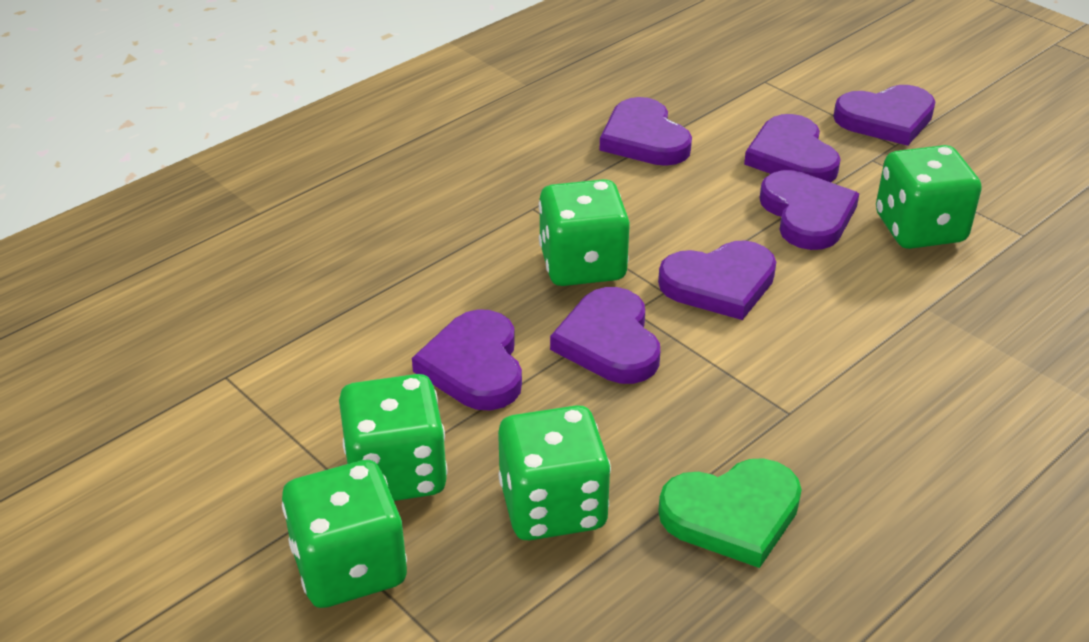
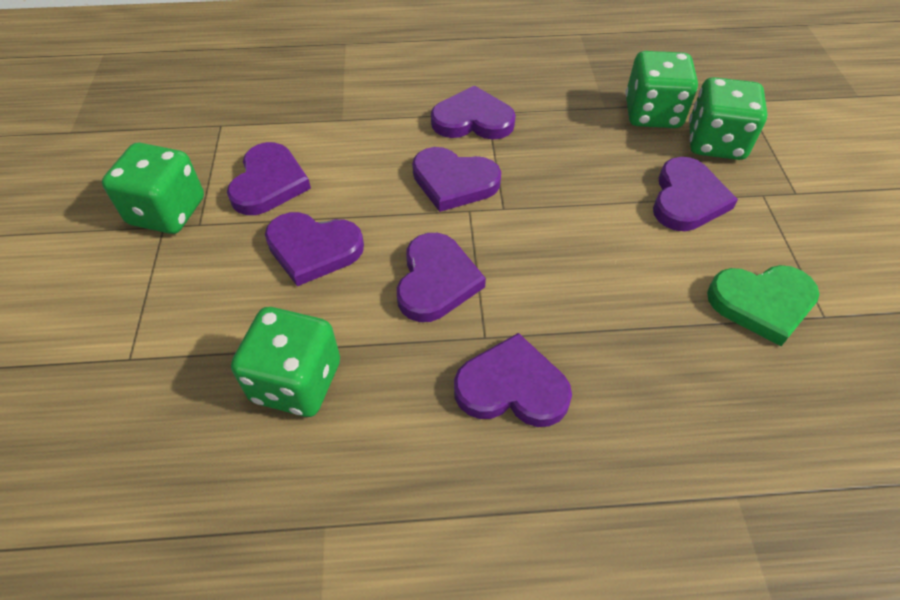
green dice: 5 -> 4

